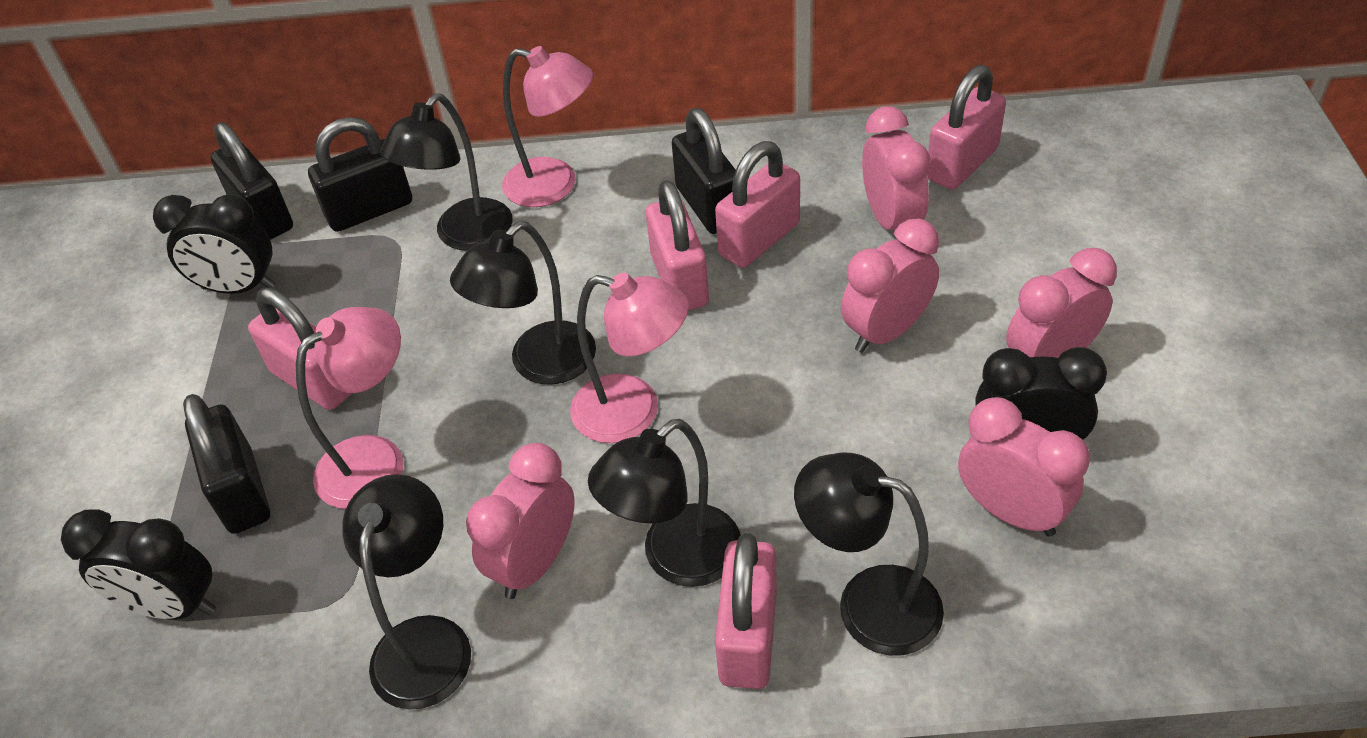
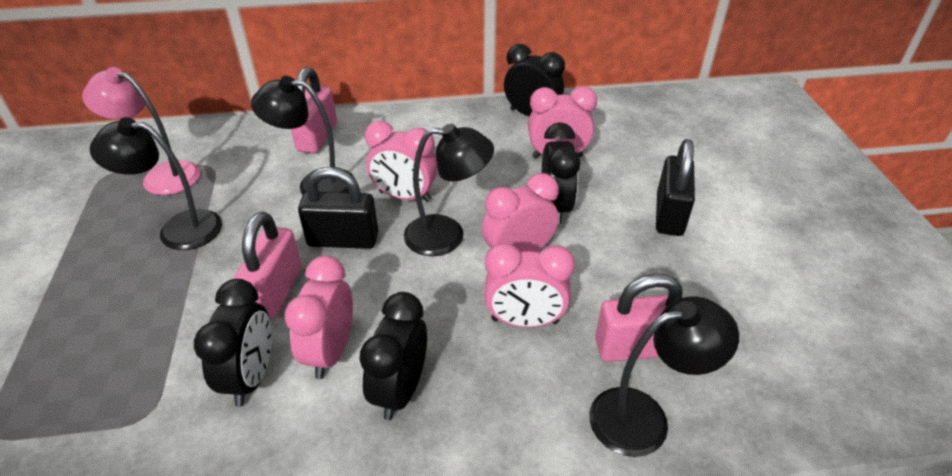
black clock: 3 -> 4
black lamp: 5 -> 4
black padlock: 4 -> 2
pink lamp: 3 -> 1
pink padlock: 5 -> 3

